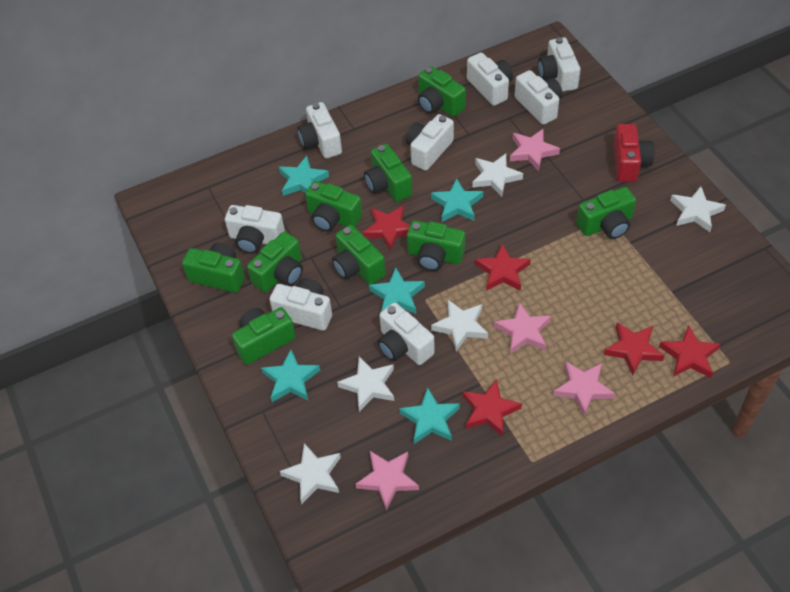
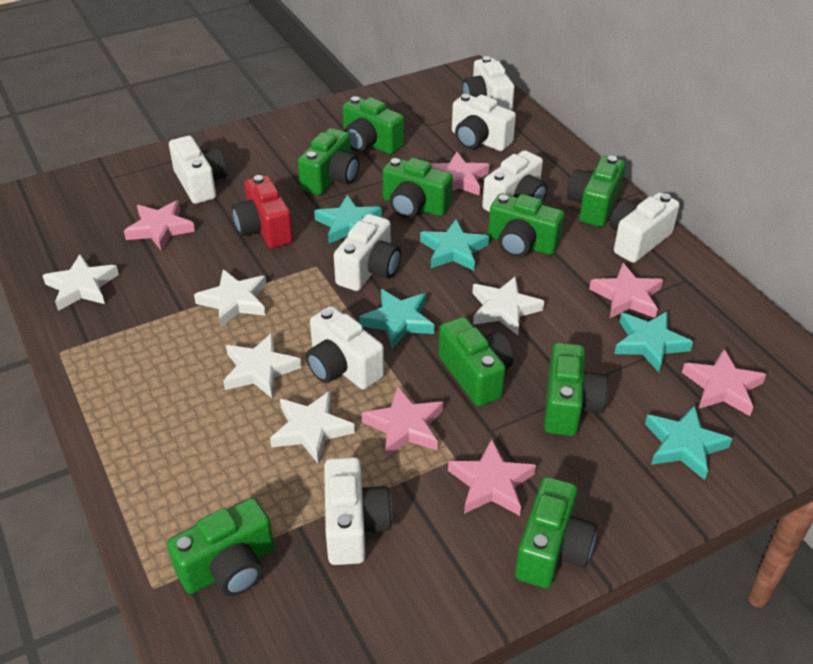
pink star: 4 -> 6
red star: 5 -> 0

